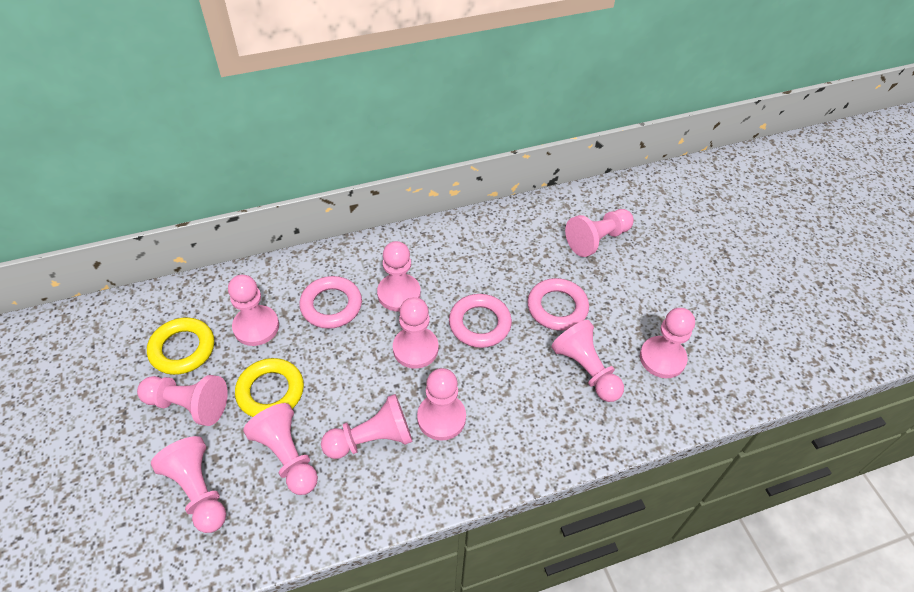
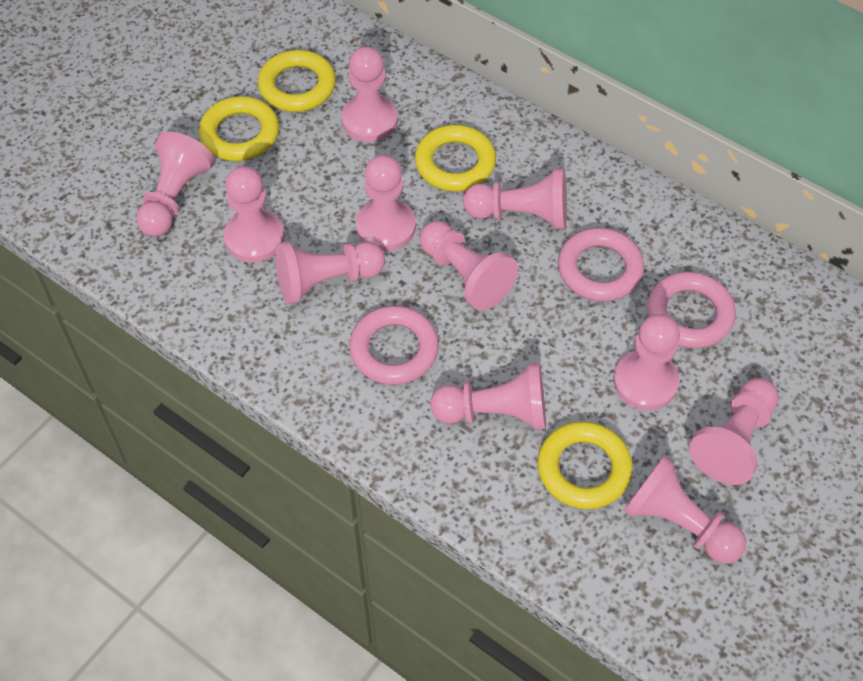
yellow ring: 2 -> 4

